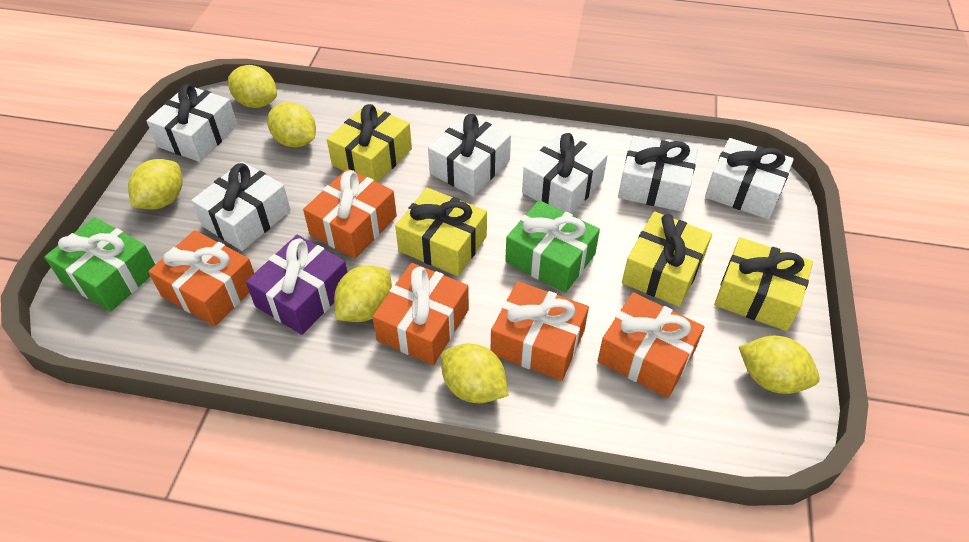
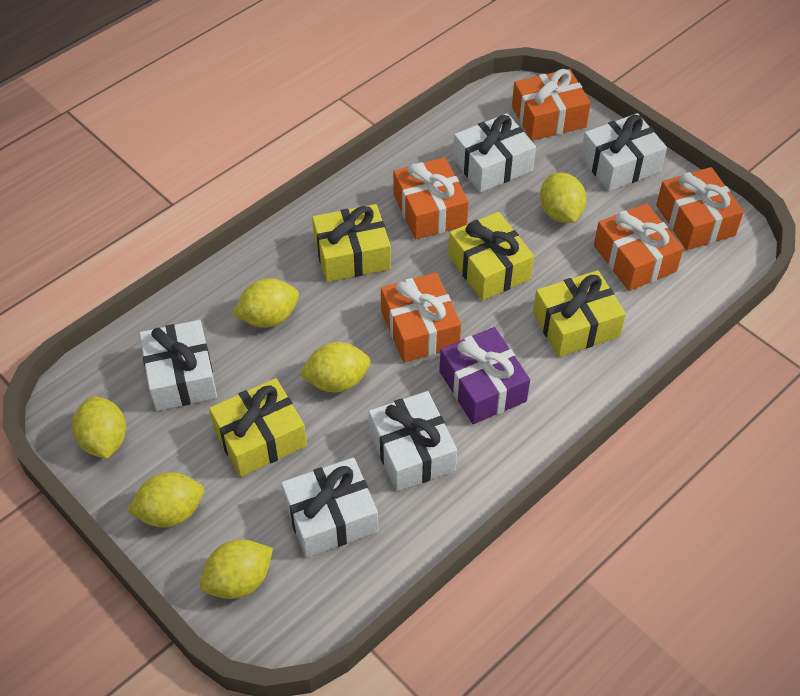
green gift: 2 -> 0
white gift: 6 -> 5

